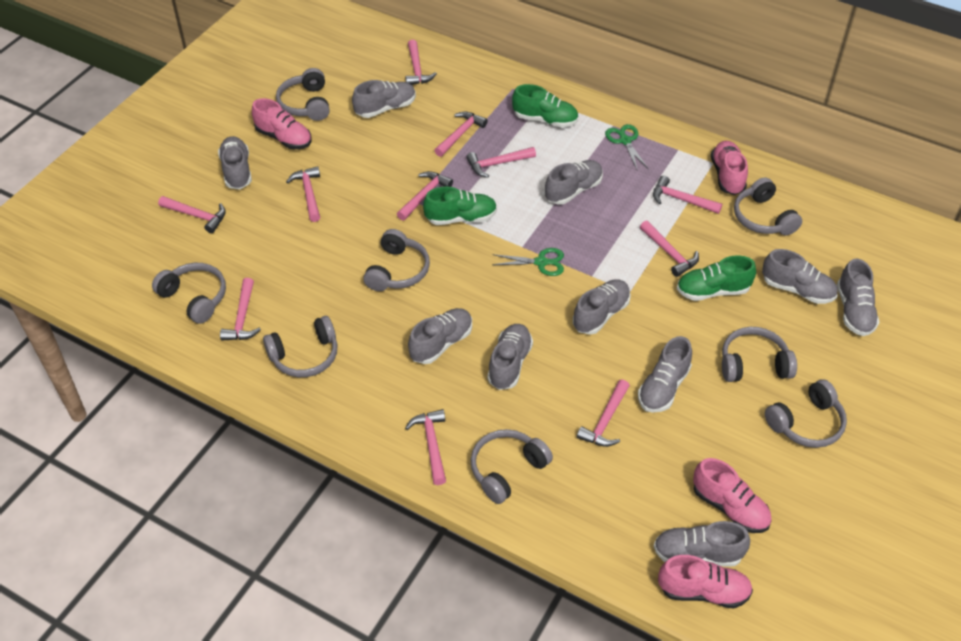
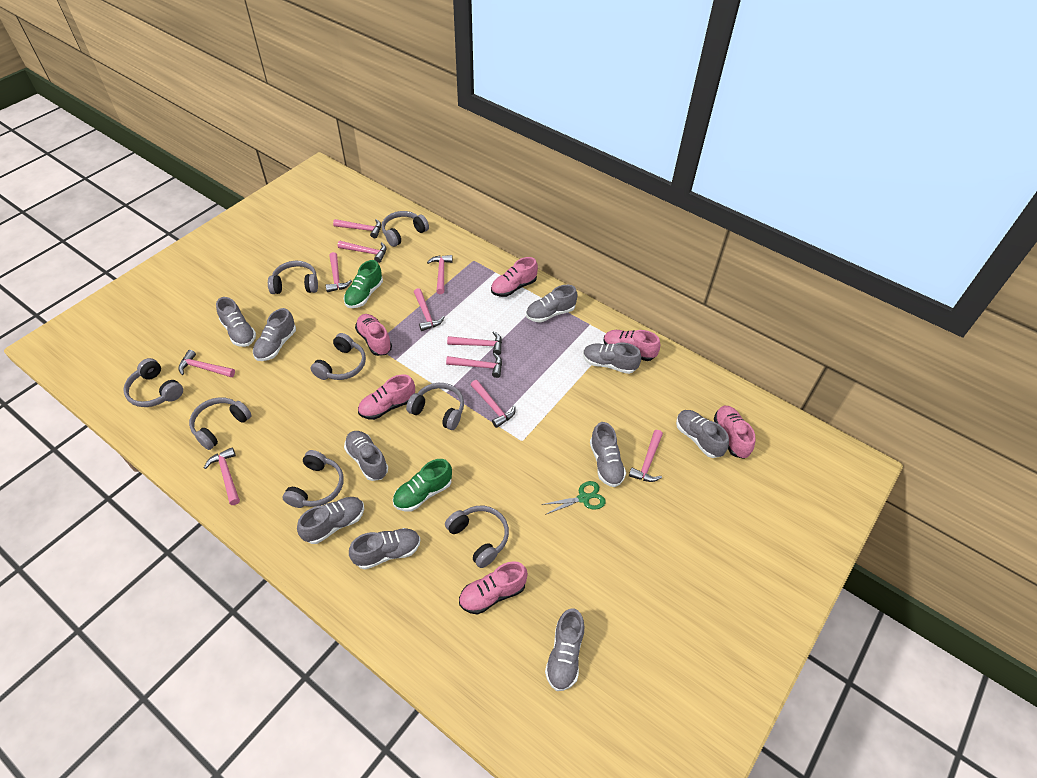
green scissors: 2 -> 1
green shoe: 3 -> 2
pink shoe: 4 -> 6

